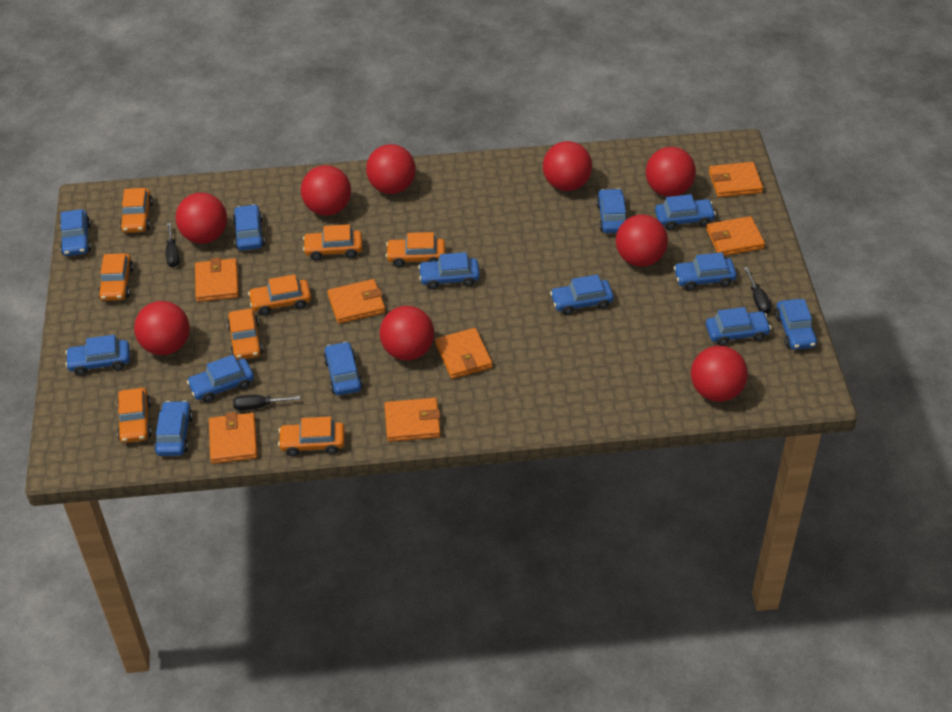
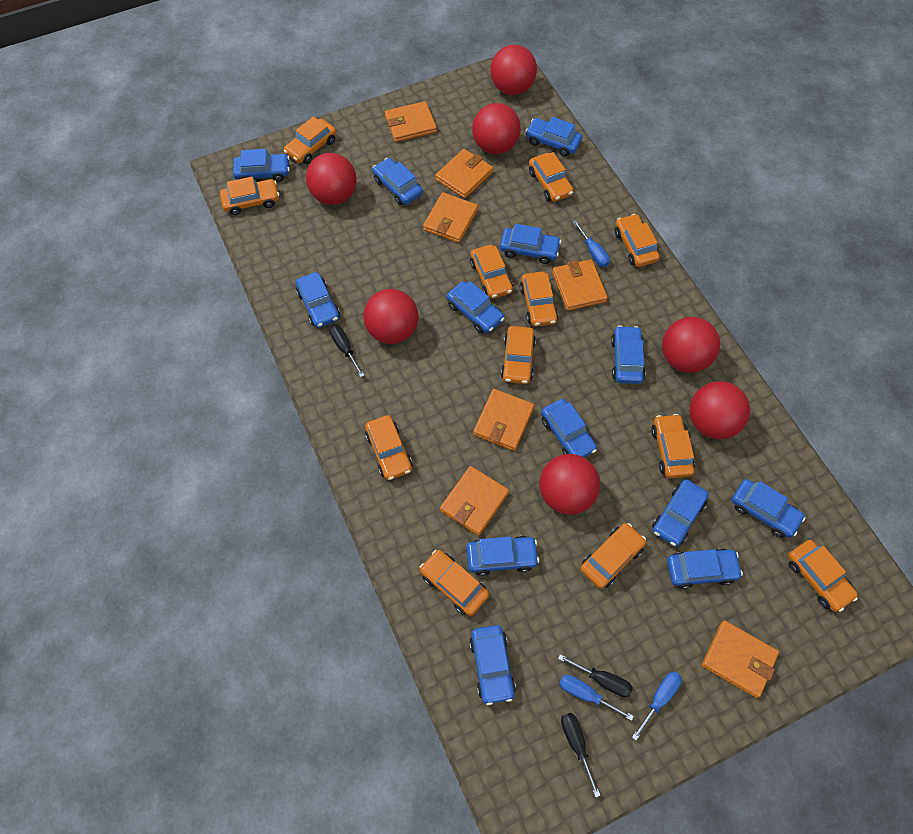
blue screwdriver: 0 -> 3
orange car: 8 -> 12
red ball: 9 -> 7

